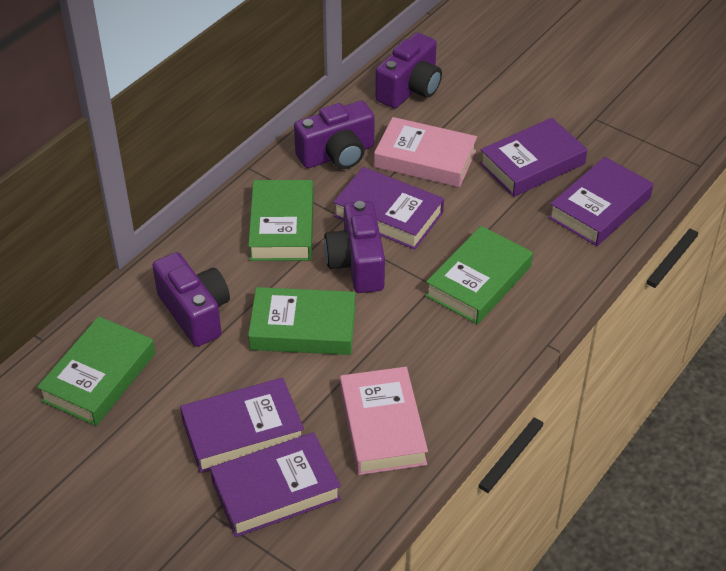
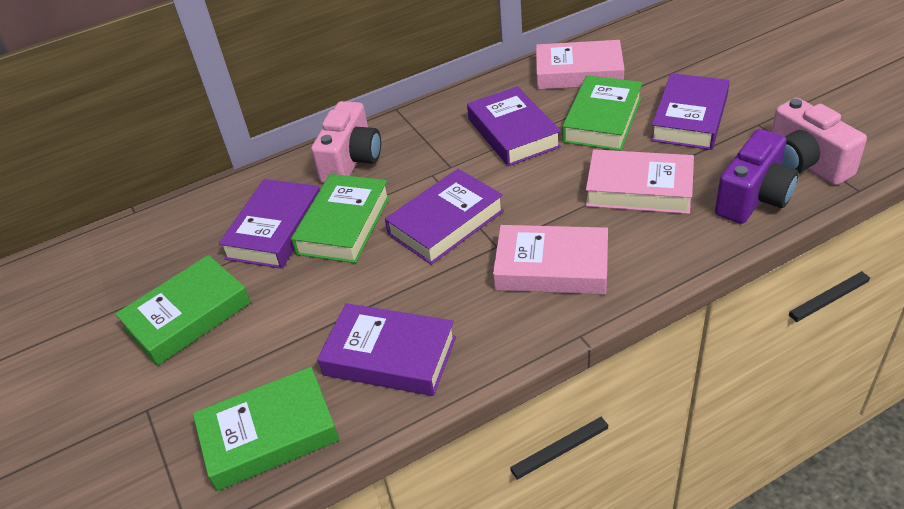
pink book: 2 -> 3
pink camera: 0 -> 2
purple camera: 4 -> 1

